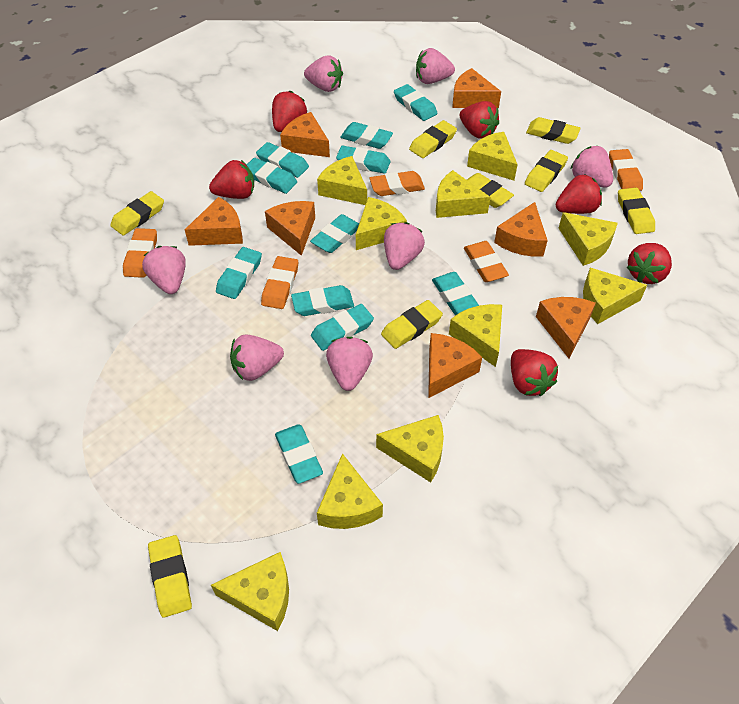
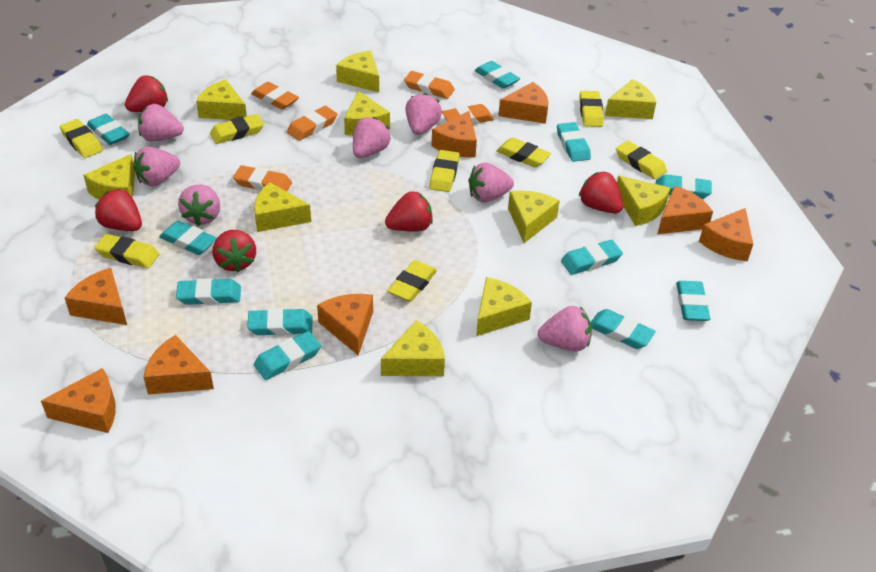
orange cheese: 7 -> 8
red strawberry: 6 -> 5

